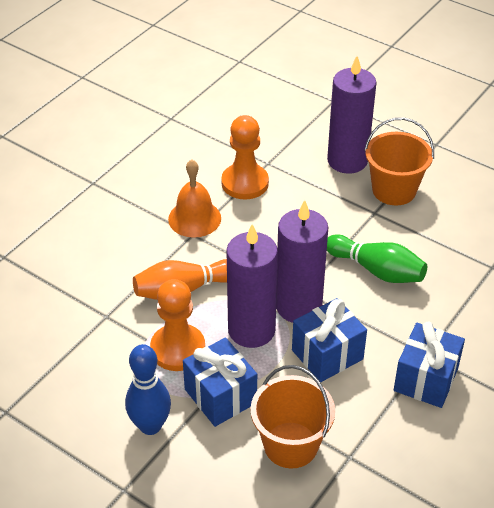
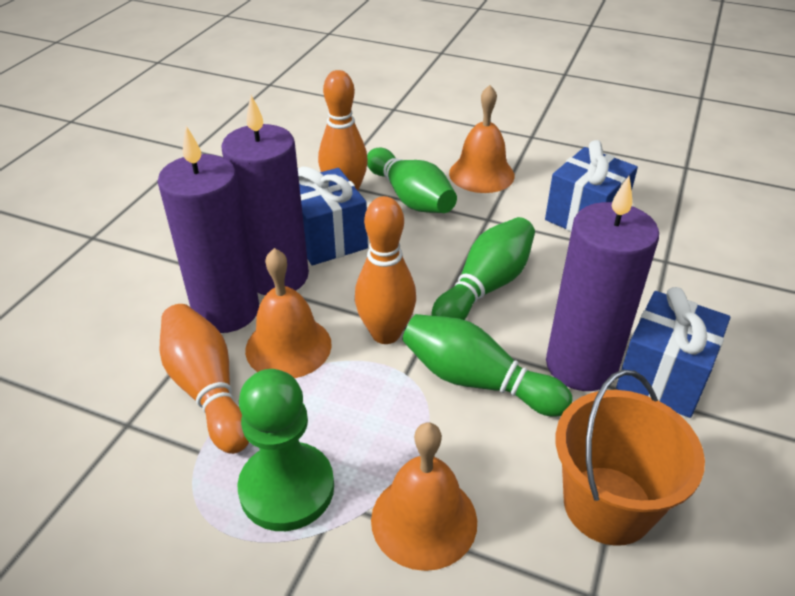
blue bowling pin: 1 -> 0
green bowling pin: 1 -> 3
green pawn: 0 -> 1
orange bell: 1 -> 3
orange bowling pin: 1 -> 3
orange bucket: 2 -> 1
orange pawn: 2 -> 0

